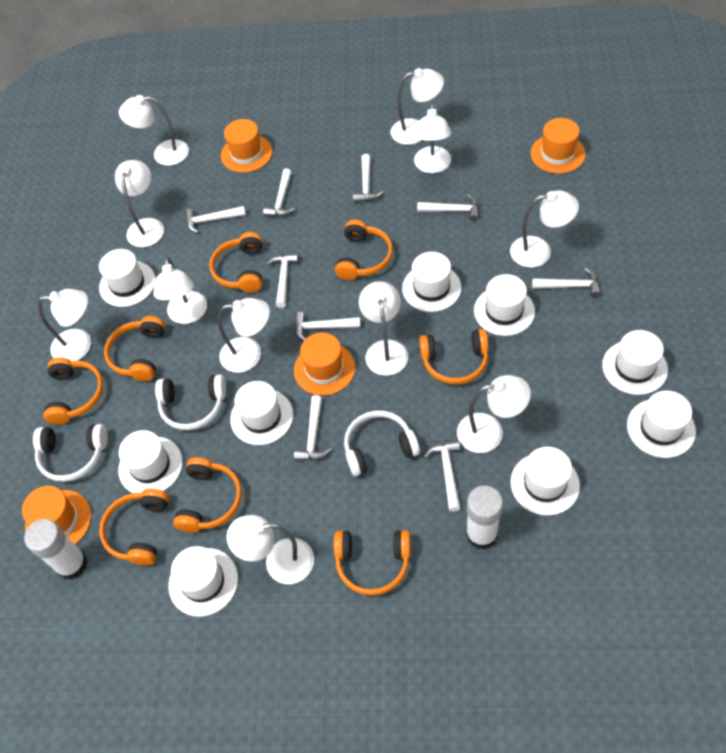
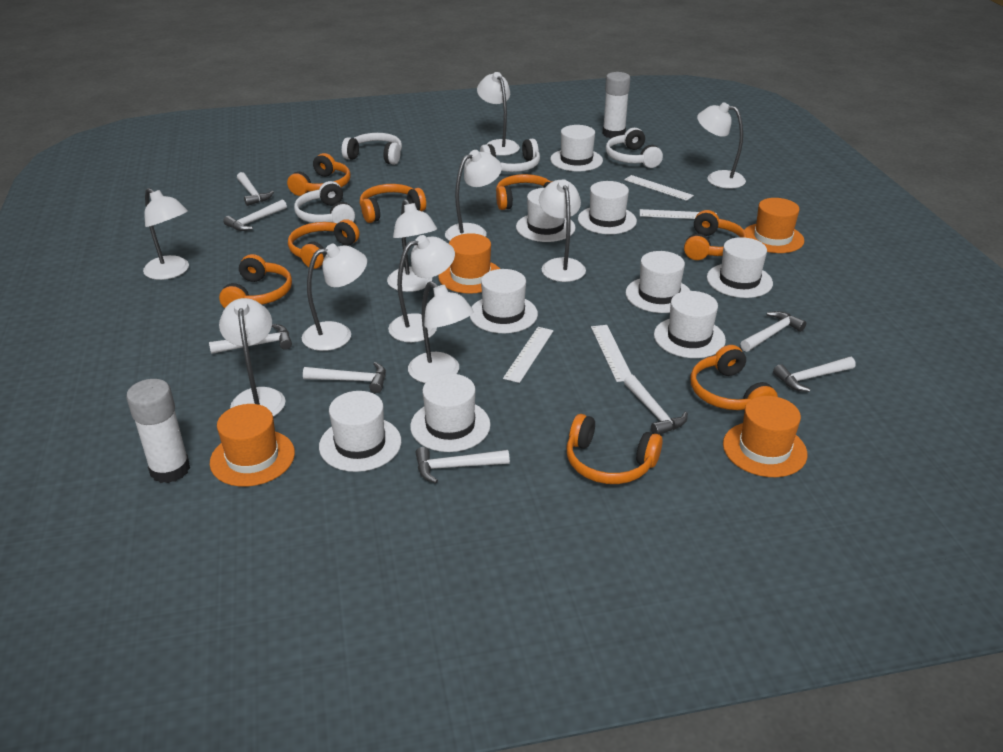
white hammer: 9 -> 8
white headphones: 3 -> 4
white lamp: 11 -> 10
white ruler: 0 -> 4

